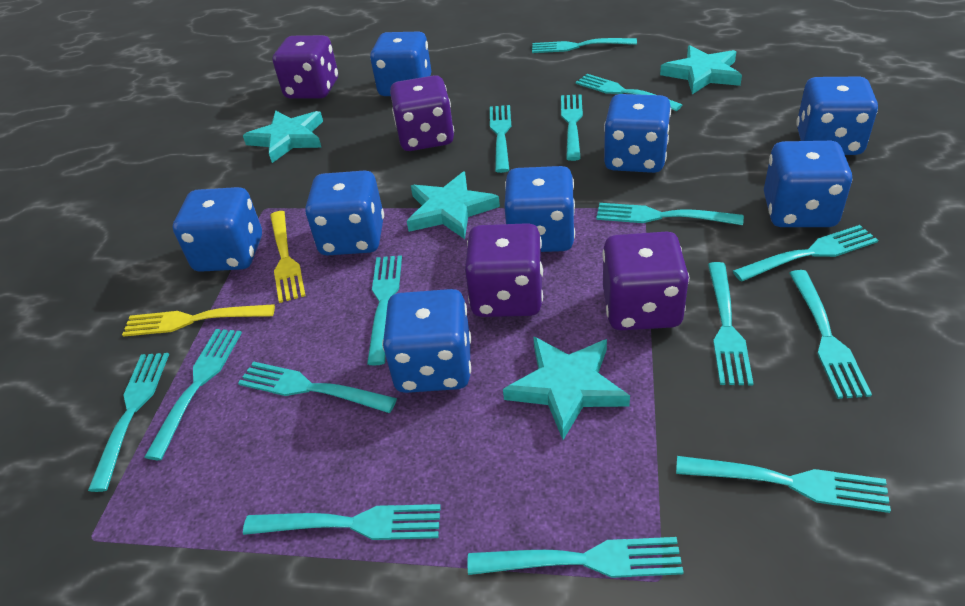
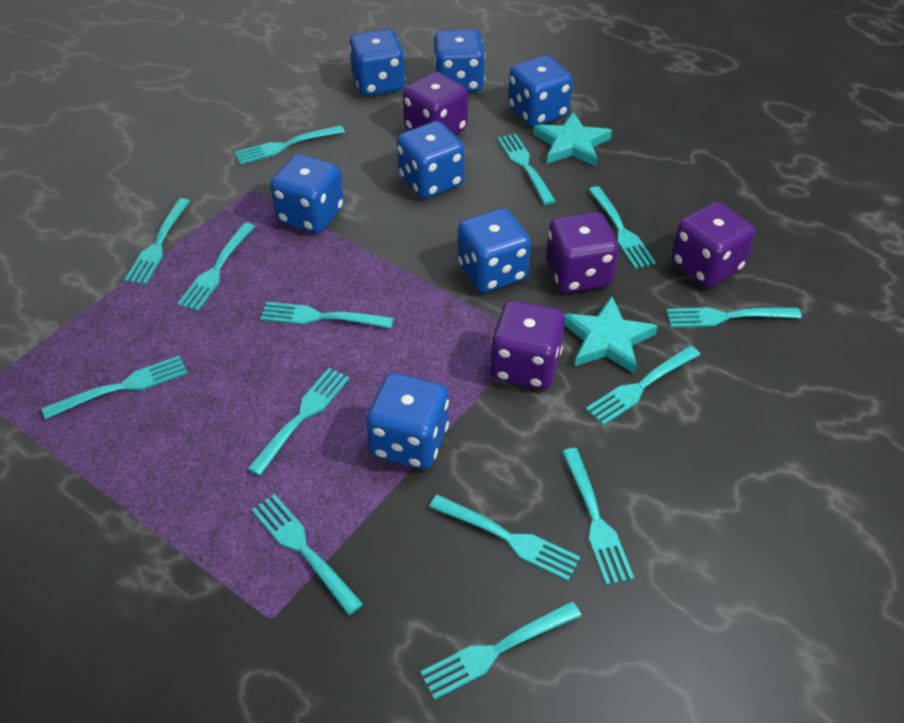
blue dice: 8 -> 7
turquoise fork: 15 -> 14
turquoise star: 4 -> 2
yellow fork: 2 -> 0

